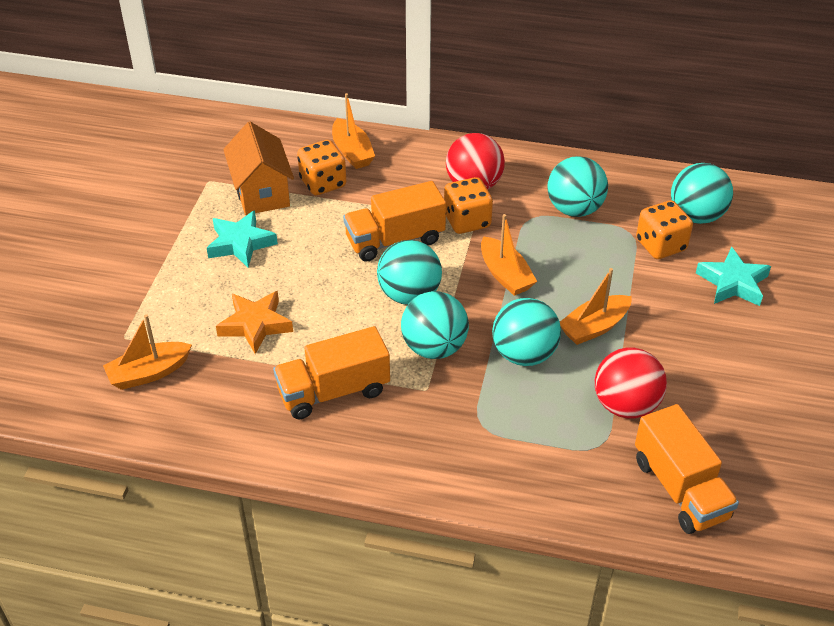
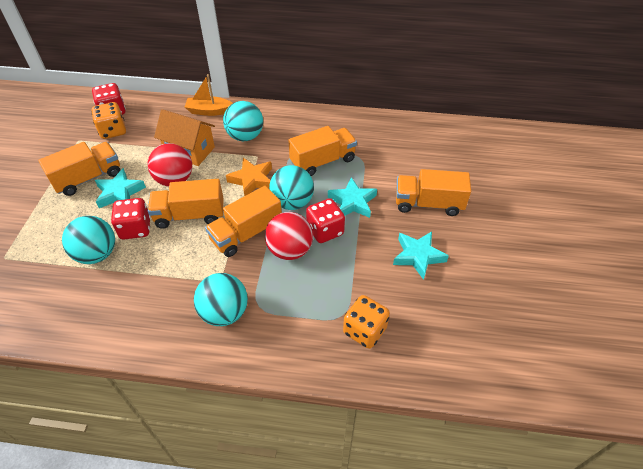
orange boat: 4 -> 1
orange dice: 3 -> 2
orange truck: 3 -> 5
red dice: 0 -> 3
turquoise ball: 5 -> 4
turquoise star: 2 -> 3

